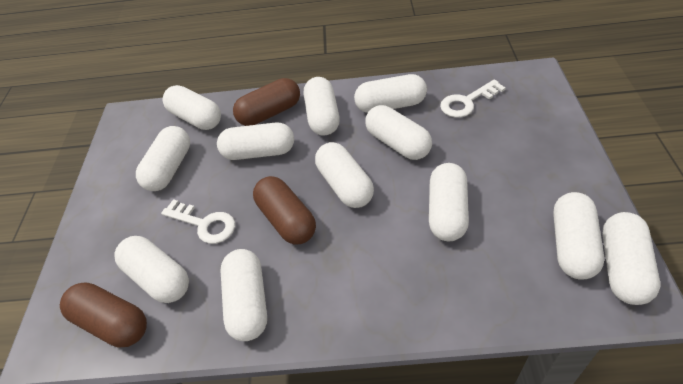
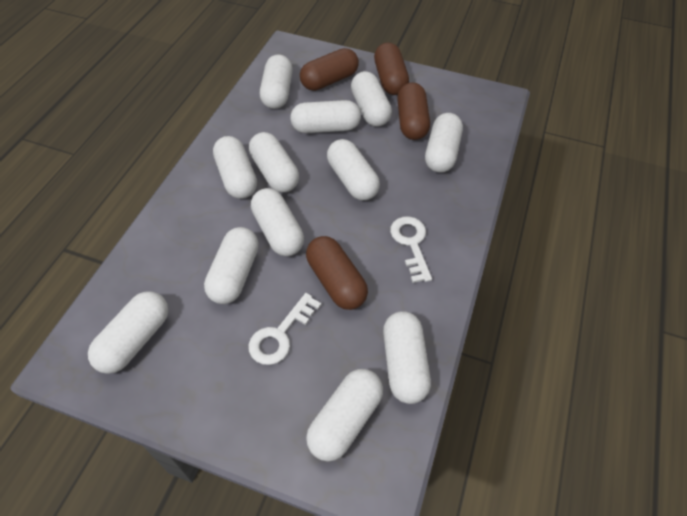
brown capsule: 3 -> 4

